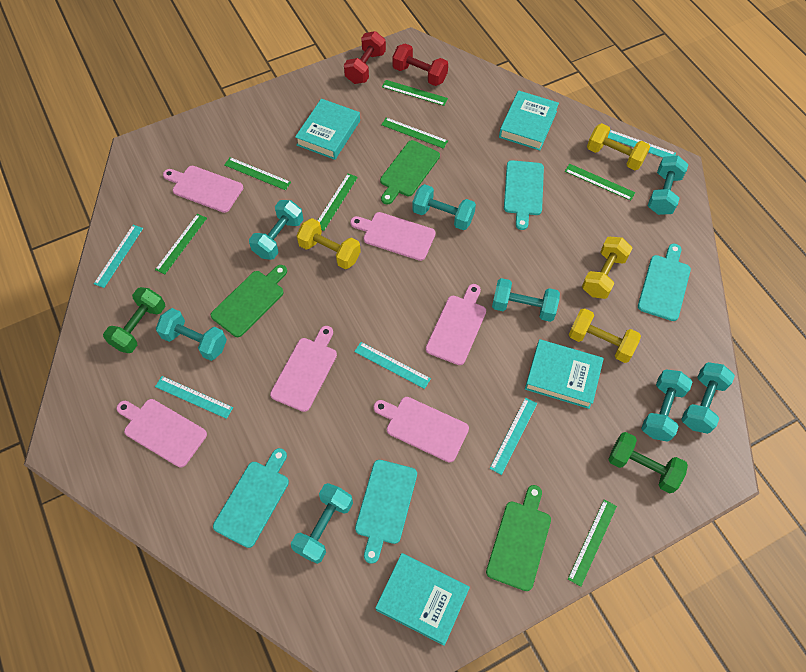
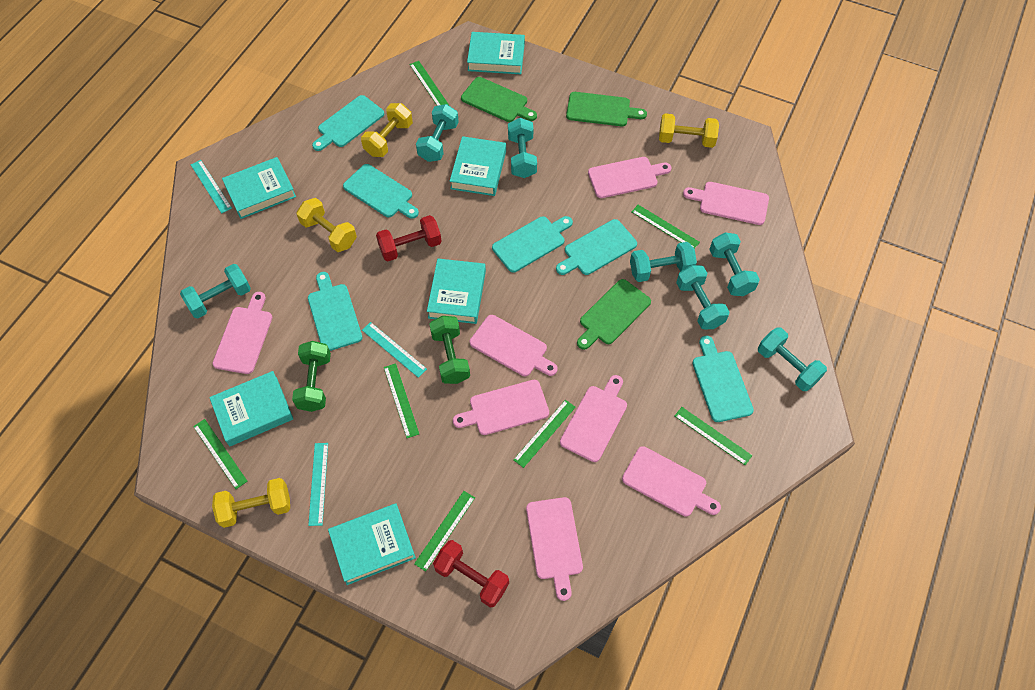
pink cutting board: 6 -> 8
turquoise book: 4 -> 6
turquoise cutting board: 4 -> 6
turquoise dumbbell: 8 -> 7
turquoise ruler: 5 -> 3

